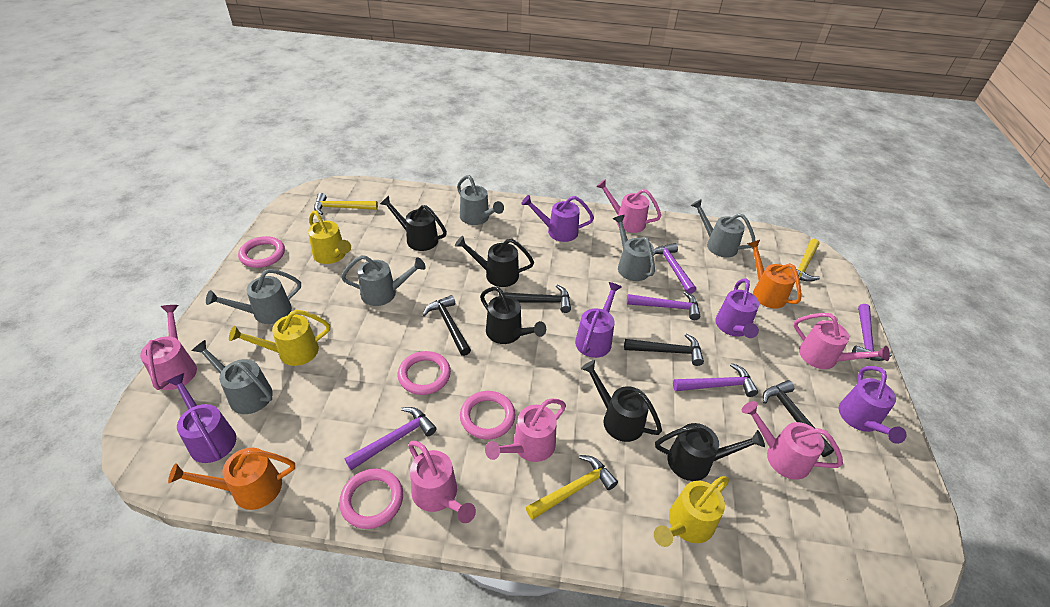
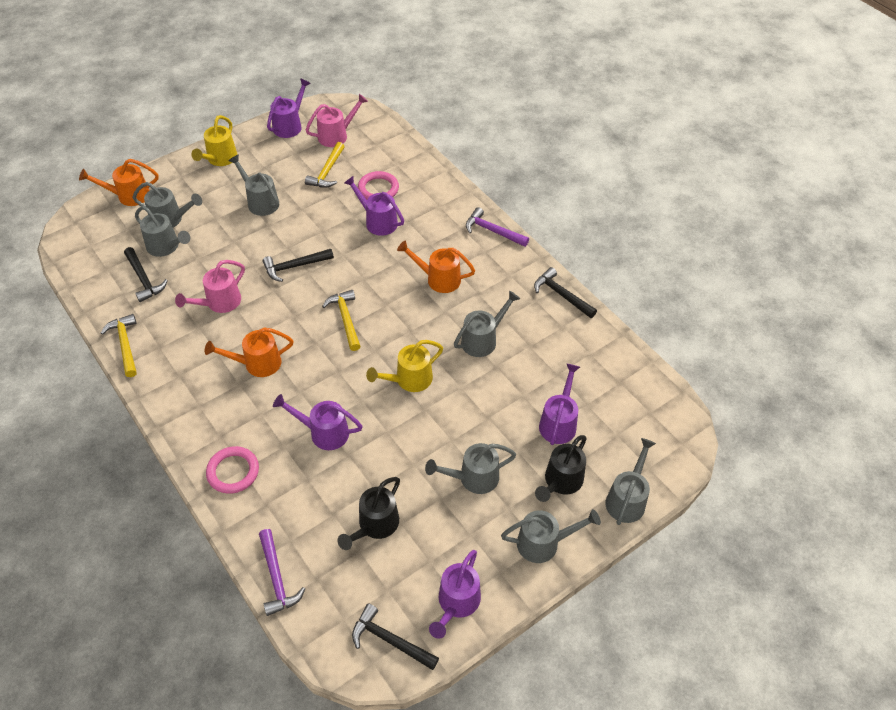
black watering can: 5 -> 2
grey watering can: 6 -> 7
orange watering can: 2 -> 3
pink ring: 4 -> 2
pink watering can: 6 -> 2
purple hammer: 5 -> 2
yellow watering can: 3 -> 2

